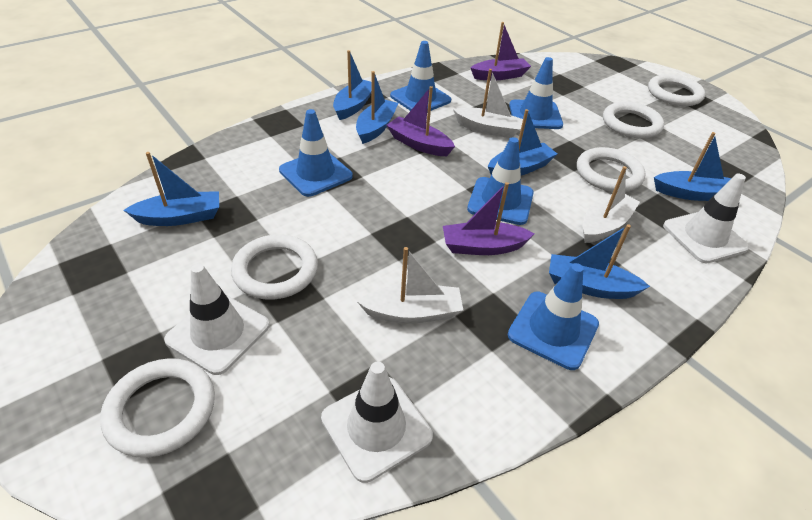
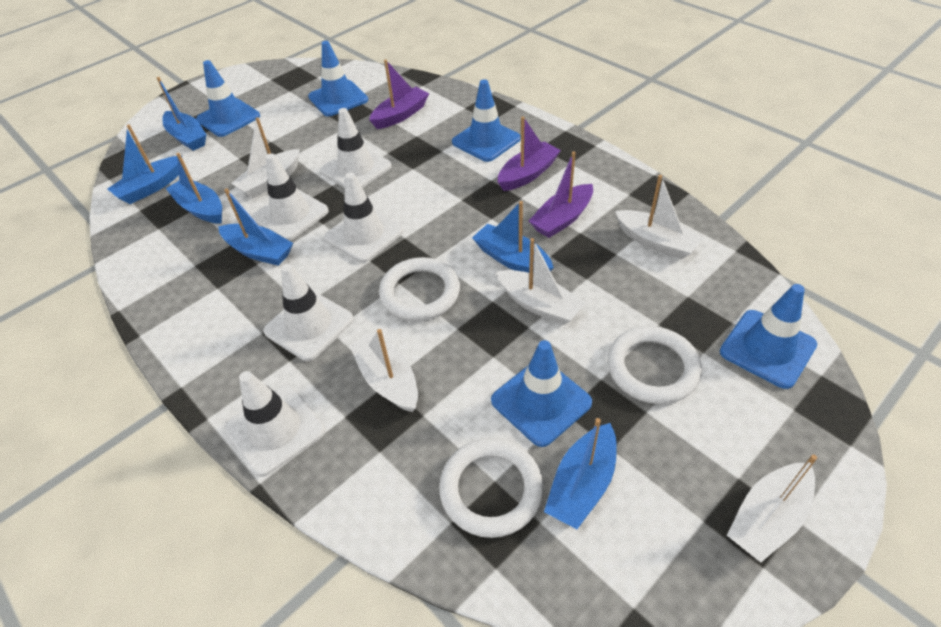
white boat: 3 -> 5
white ring: 5 -> 3
white traffic cone: 3 -> 5

